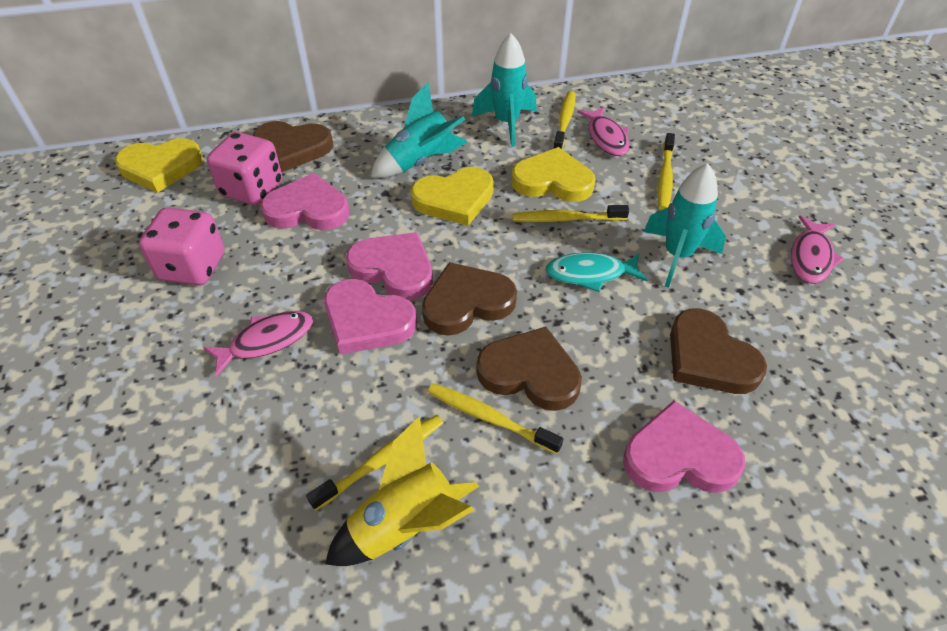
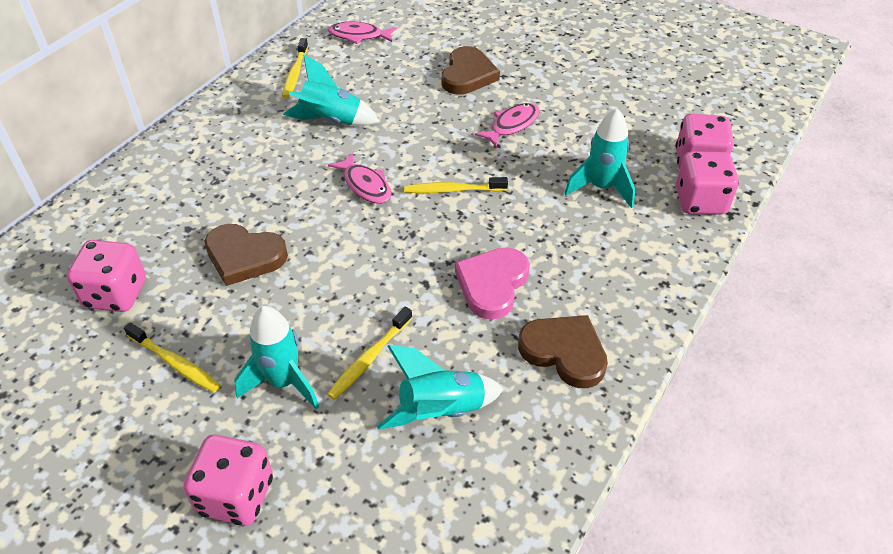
brown heart: 4 -> 3
pink dice: 2 -> 4
pink heart: 4 -> 1
turquoise fish: 1 -> 0
turquoise rocket: 3 -> 4
yellow heart: 3 -> 0
yellow rocket: 1 -> 0
yellow toothbrush: 5 -> 4

